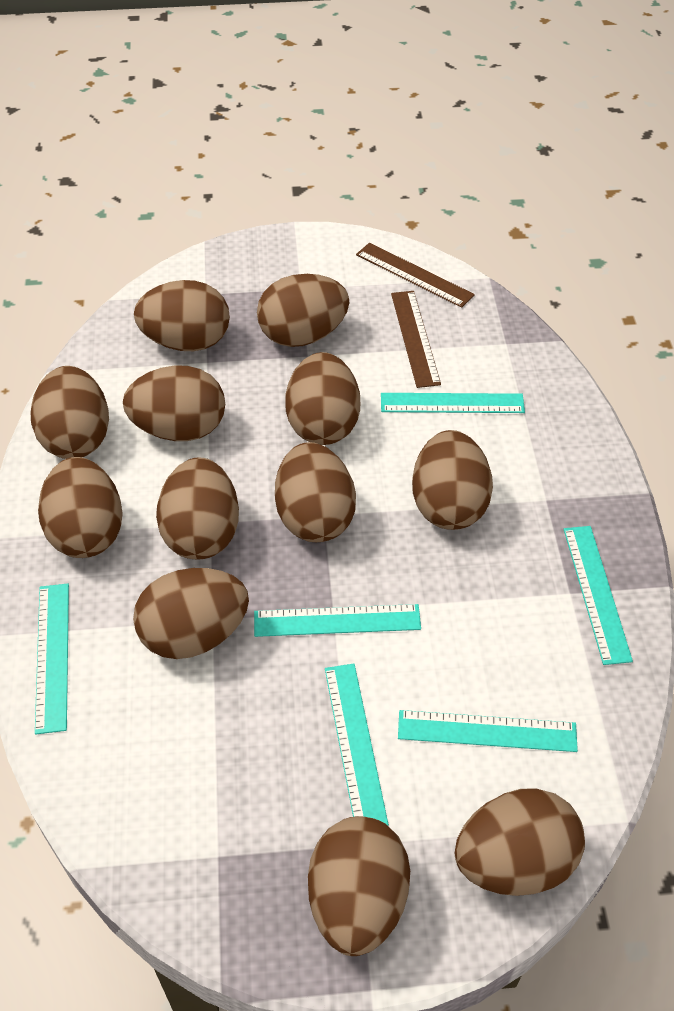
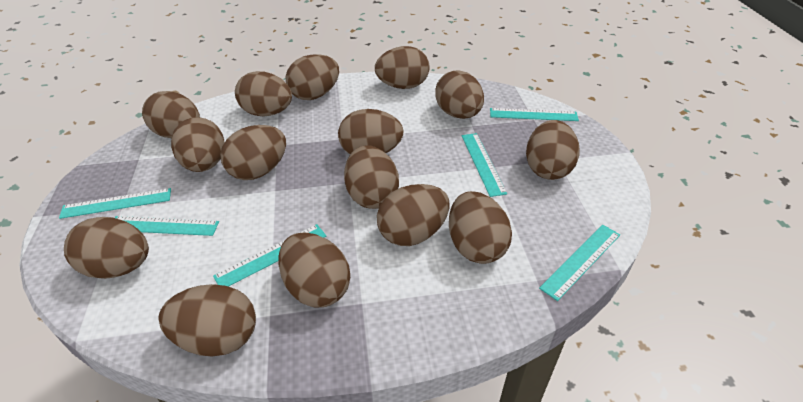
brown egg: 12 -> 15
brown ruler: 2 -> 0

